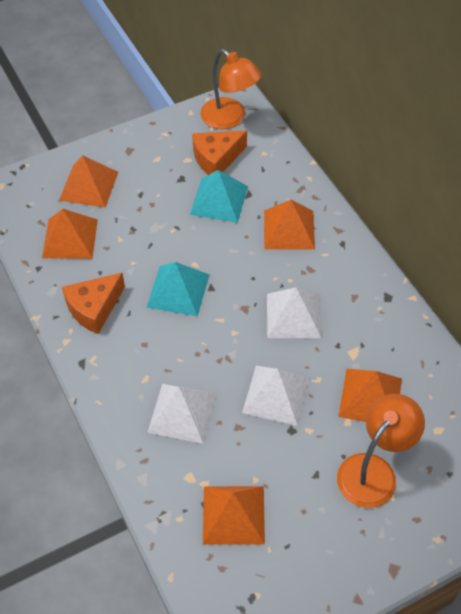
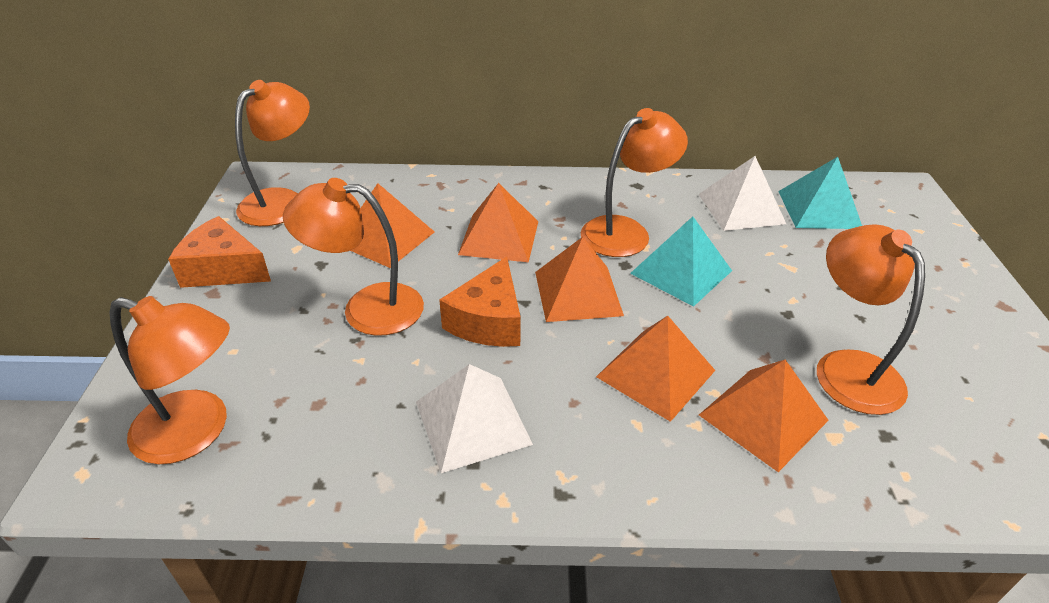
orange lamp: 2 -> 5
white pyramid: 3 -> 2

